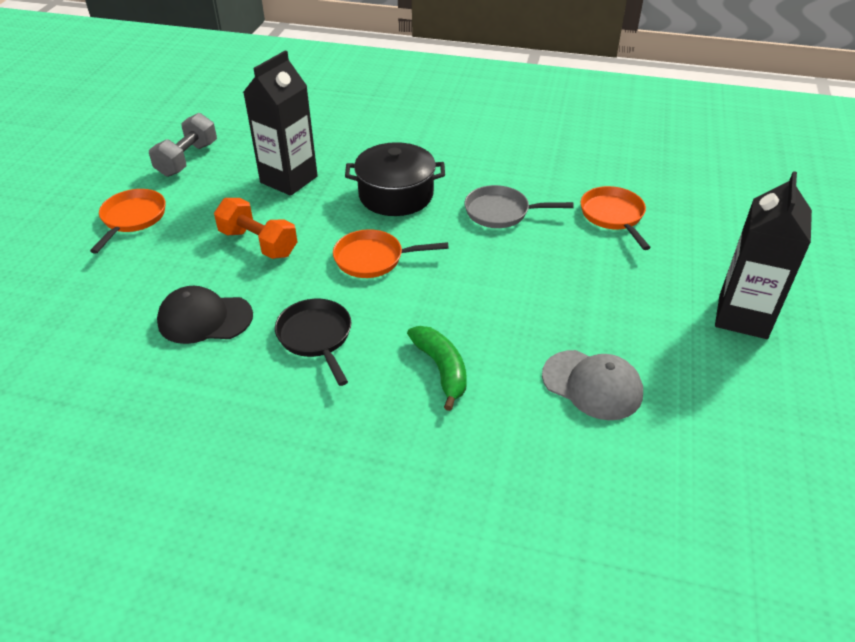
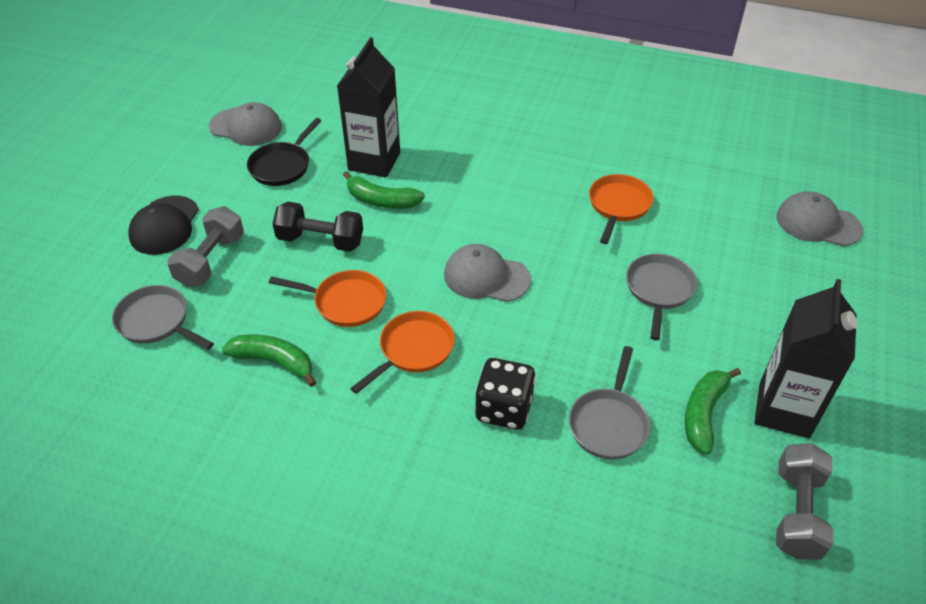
black dice: 0 -> 1
black dumbbell: 0 -> 1
black pot: 1 -> 0
green banana: 1 -> 3
grey cap: 1 -> 3
grey dumbbell: 1 -> 2
grey pan: 1 -> 3
orange dumbbell: 1 -> 0

